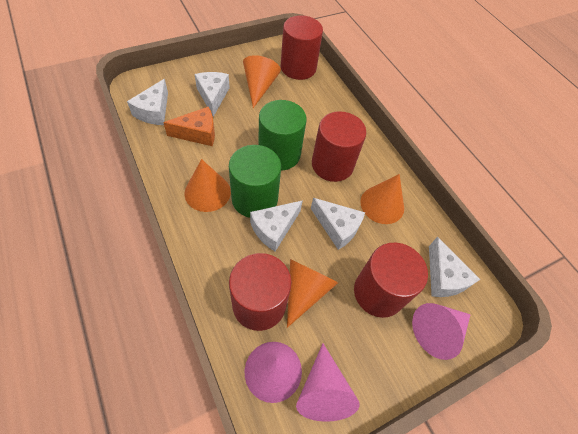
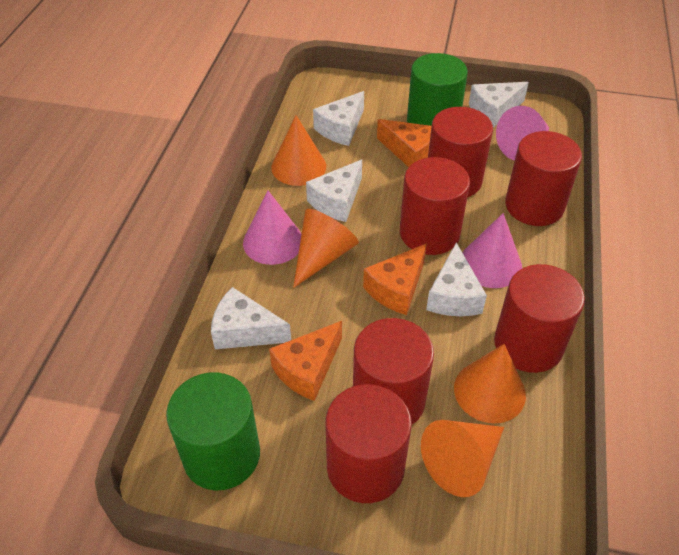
orange cheese: 1 -> 3
red cylinder: 4 -> 6

